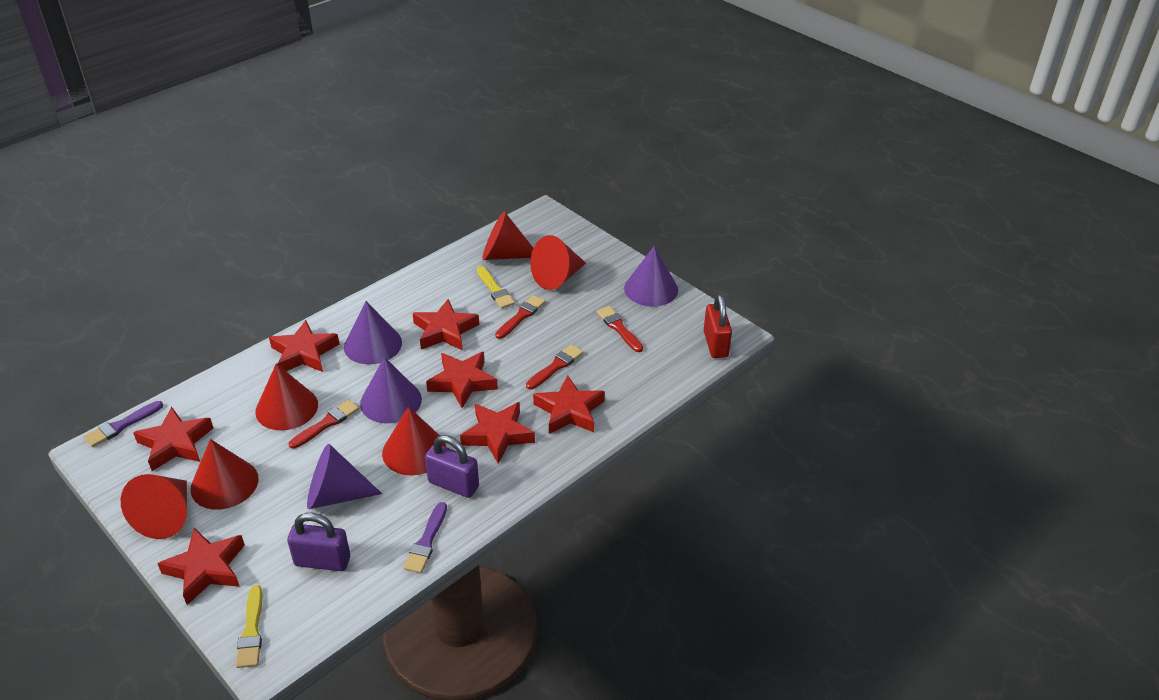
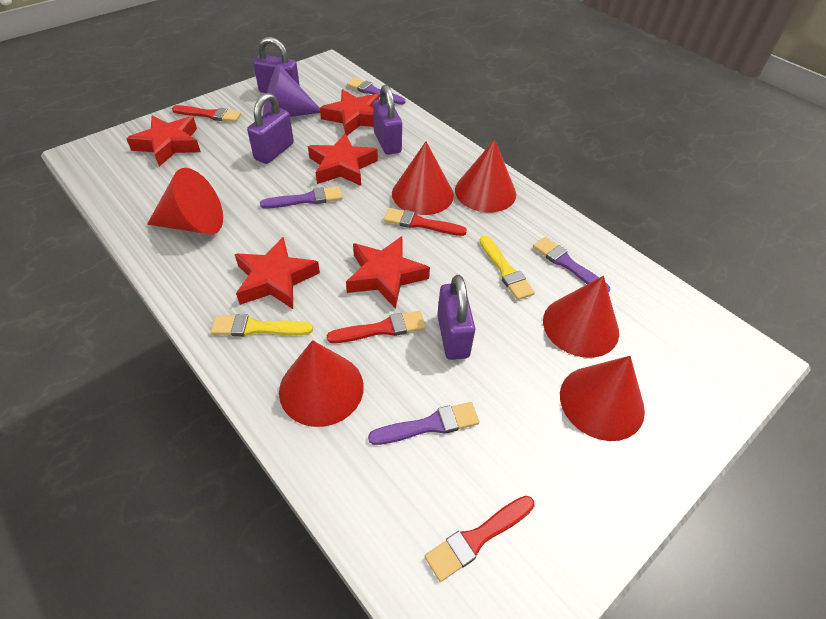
purple brush: 2 -> 4
purple cone: 4 -> 1
purple padlock: 2 -> 4
red padlock: 1 -> 0
red star: 7 -> 5

